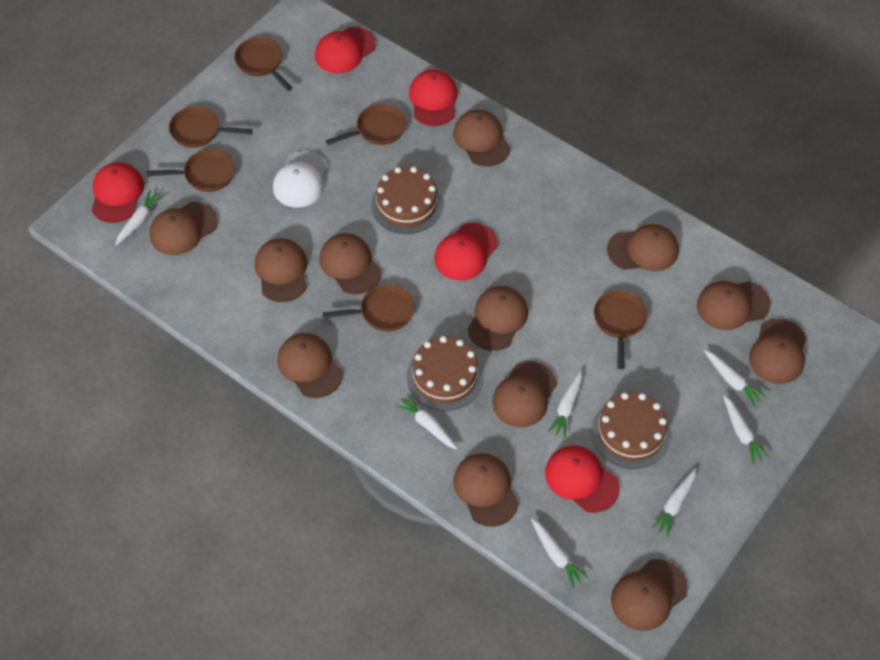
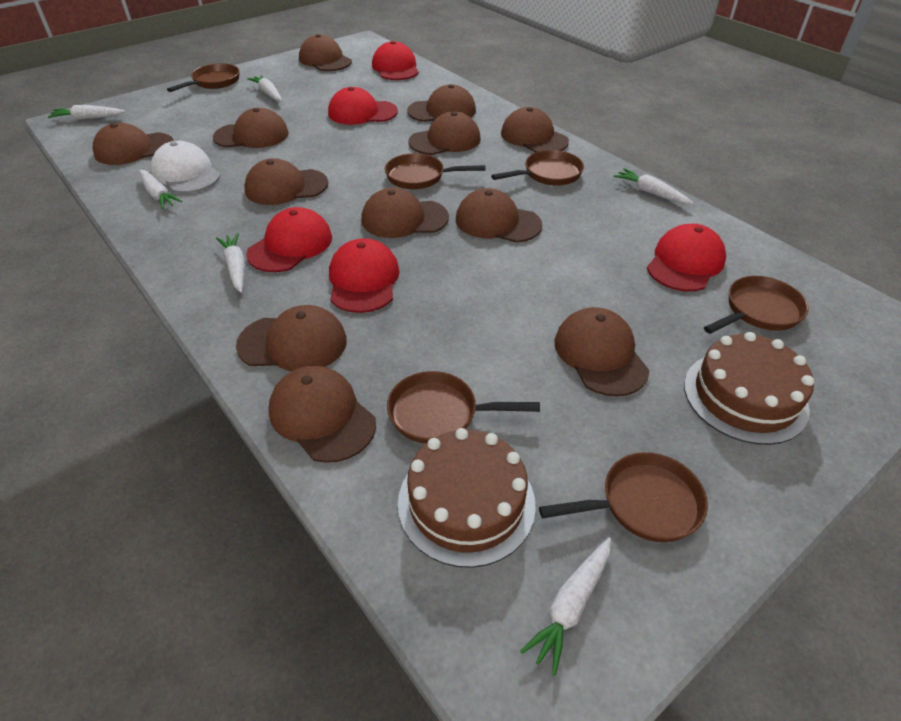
brown cake: 3 -> 2
white carrot: 7 -> 6

